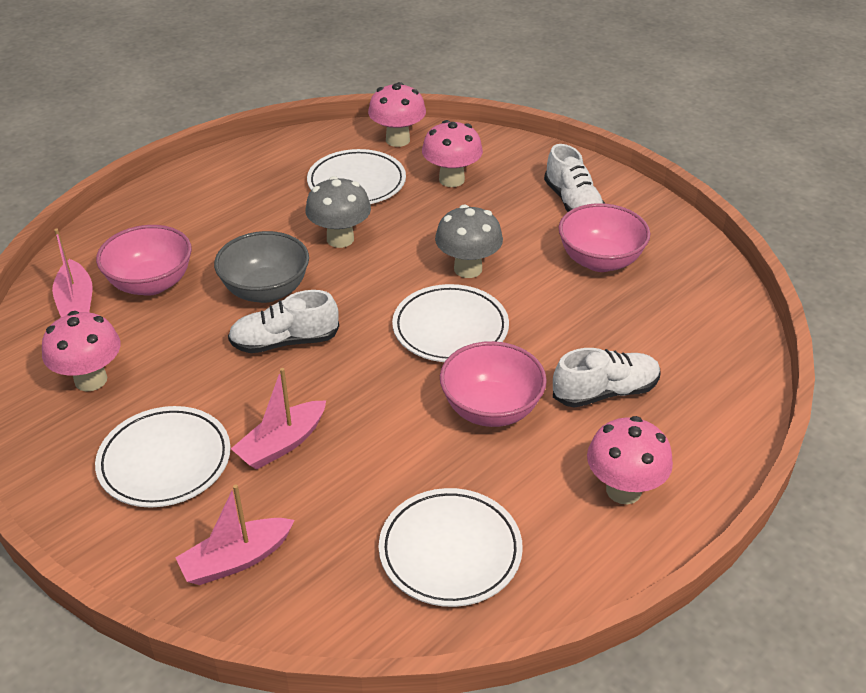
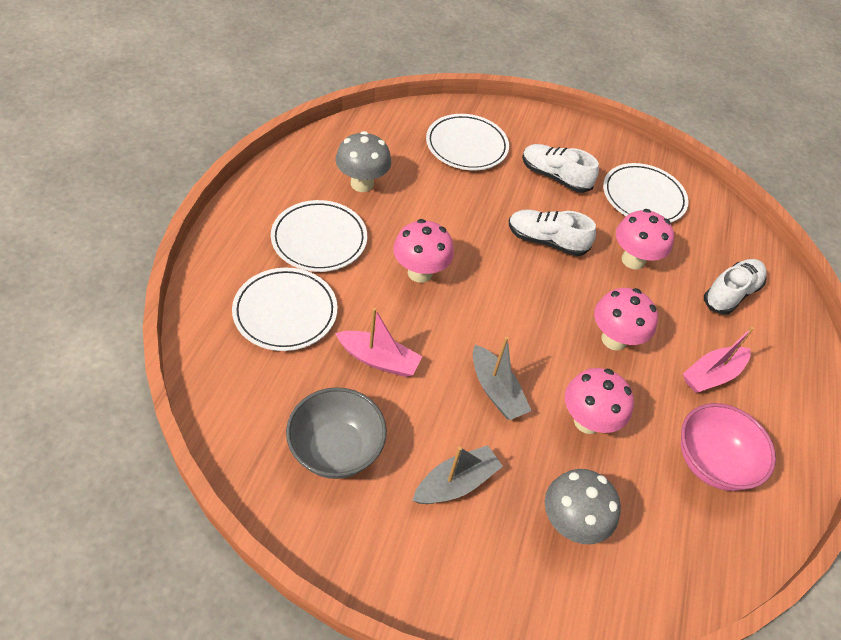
grey boat: 0 -> 2
pink boat: 3 -> 2
pink bowl: 3 -> 1

